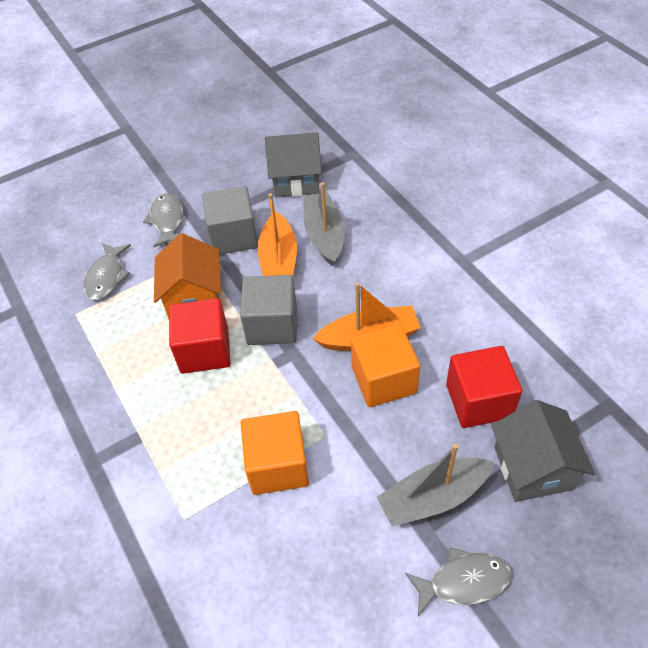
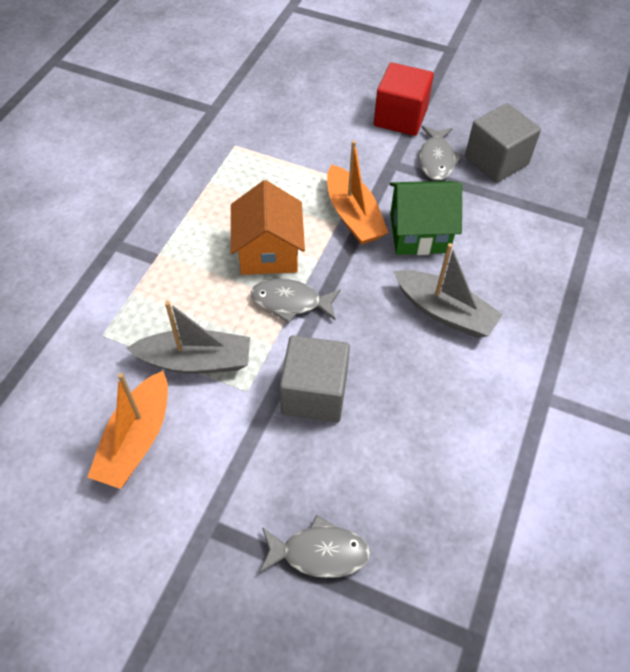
green house: 0 -> 1
grey house: 2 -> 0
orange cube: 2 -> 0
red cube: 2 -> 1

